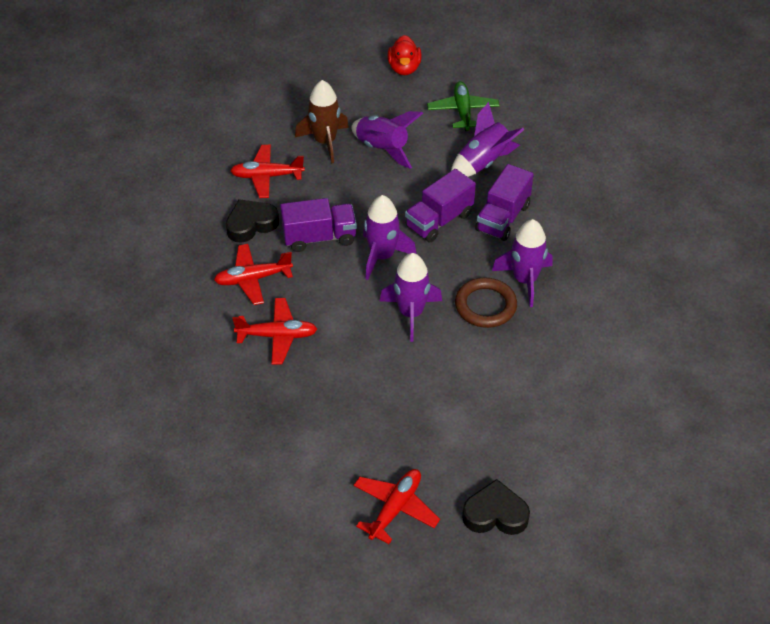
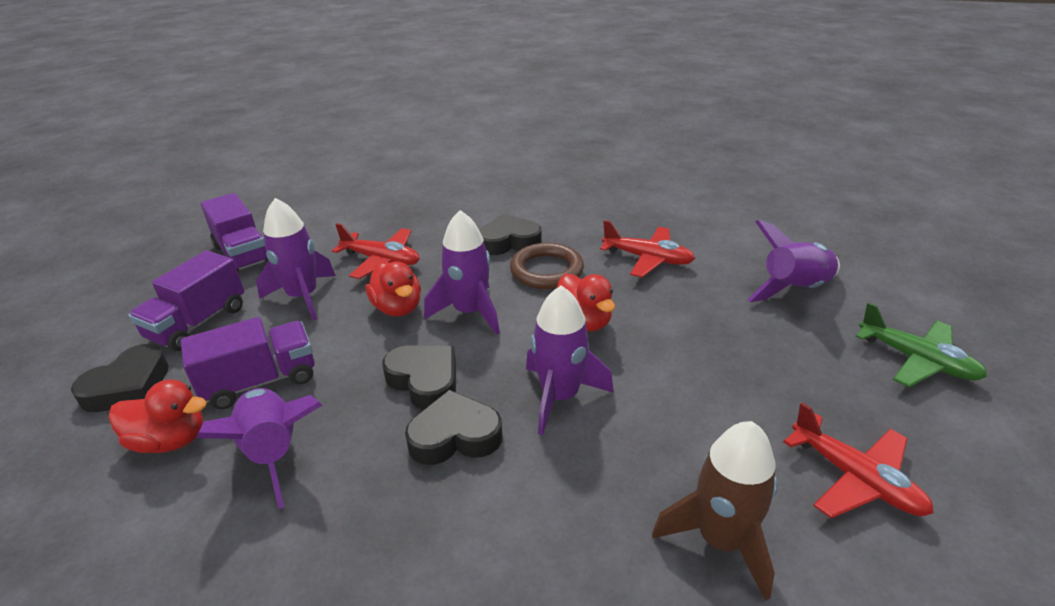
black heart: 2 -> 4
red duck: 1 -> 3
red plane: 4 -> 3

